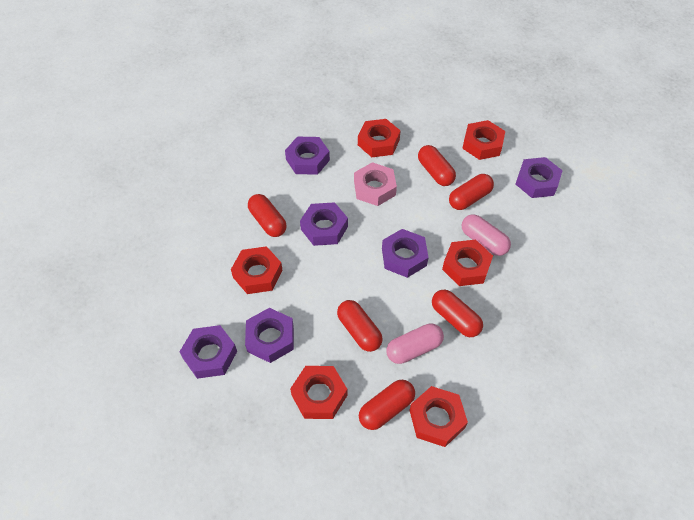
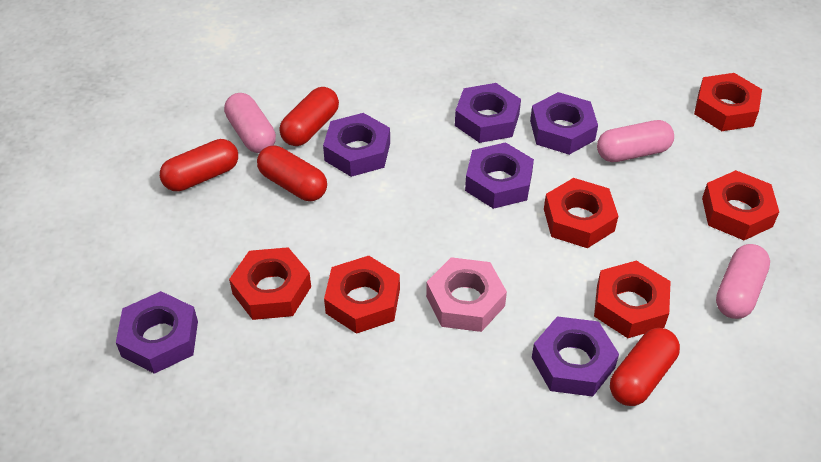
pink capsule: 2 -> 3
red capsule: 6 -> 4

